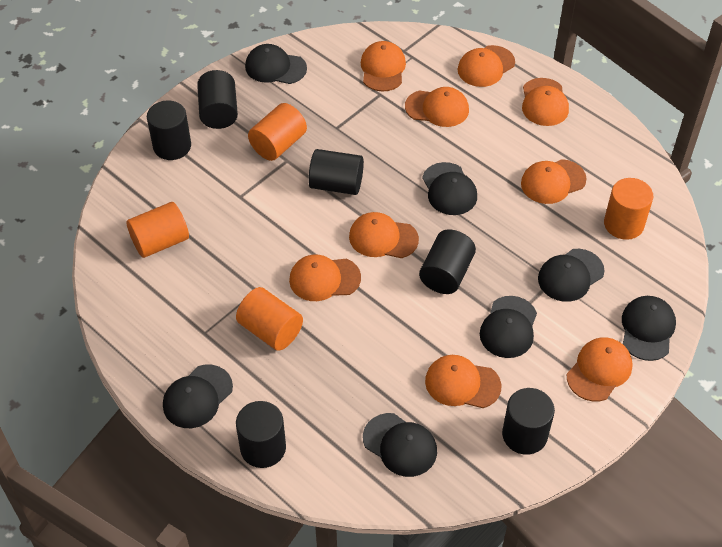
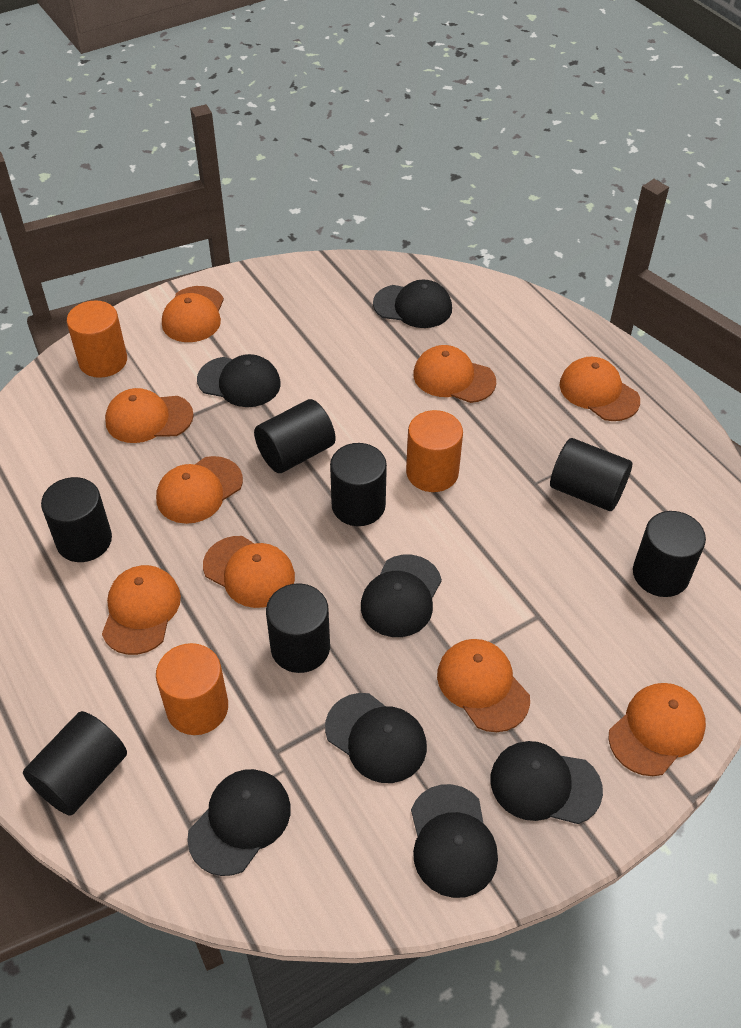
black cylinder: 6 -> 7
orange cylinder: 4 -> 3

